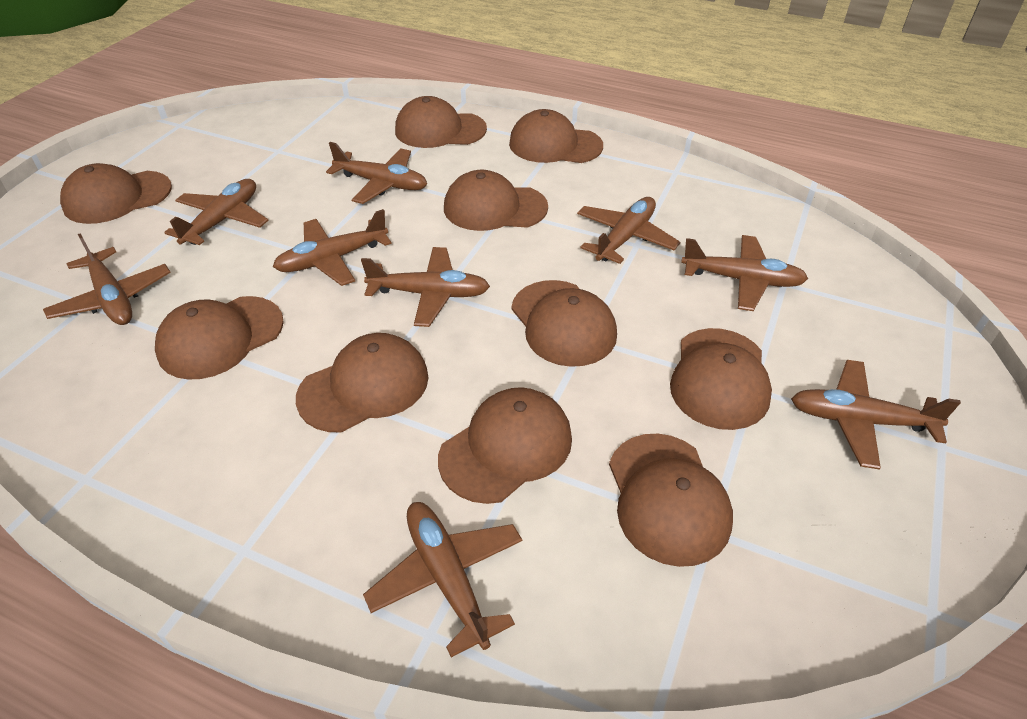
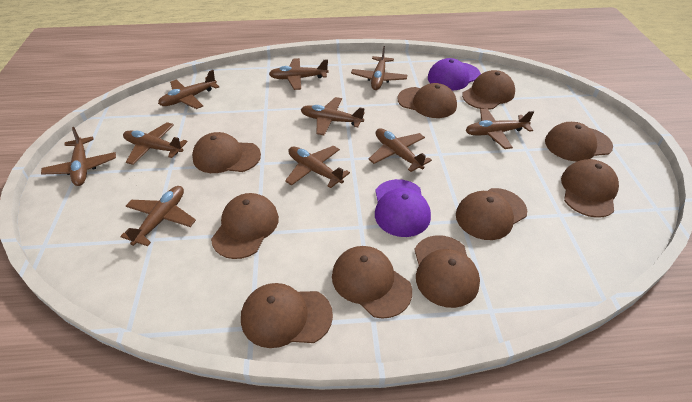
brown plane: 9 -> 10
purple cap: 0 -> 2

